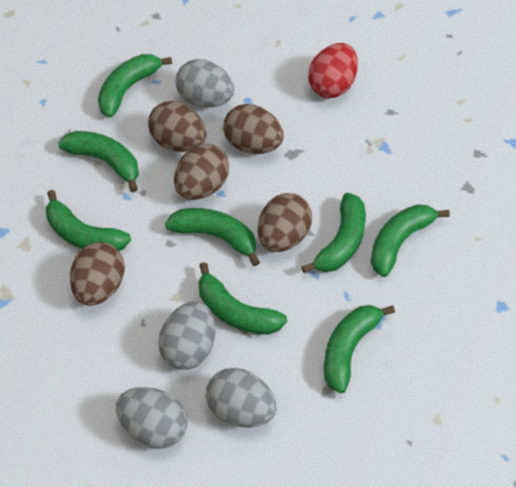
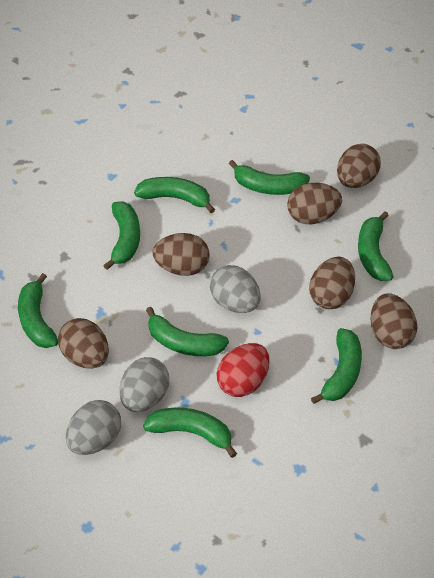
brown egg: 5 -> 6
grey egg: 4 -> 3

